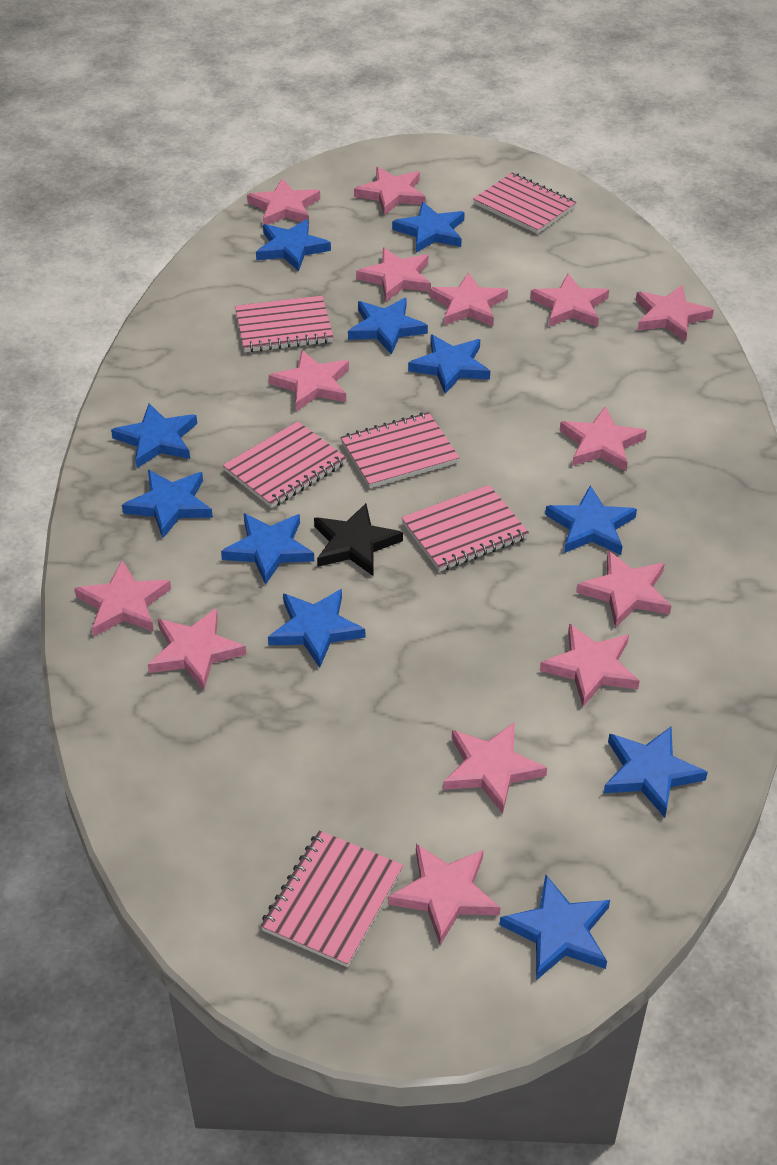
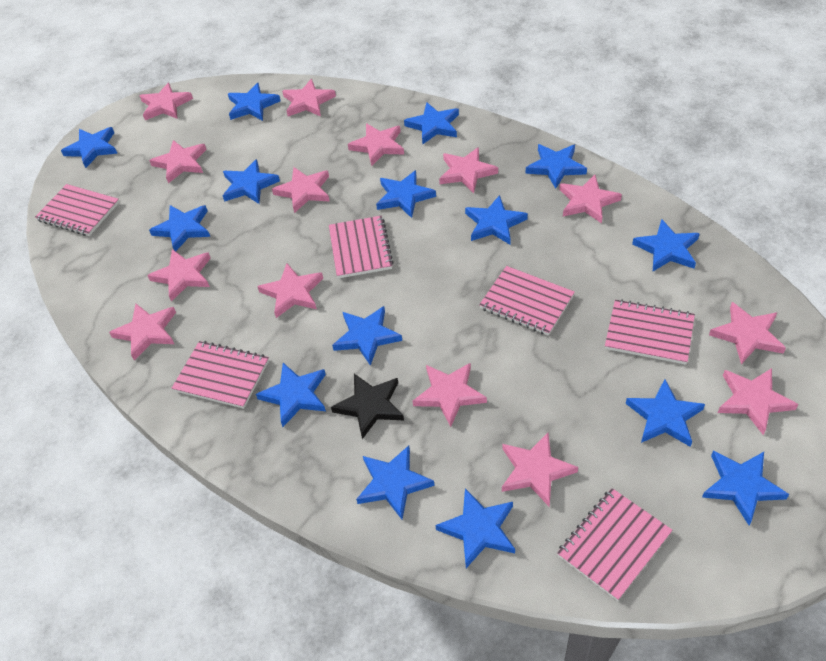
blue star: 11 -> 15

